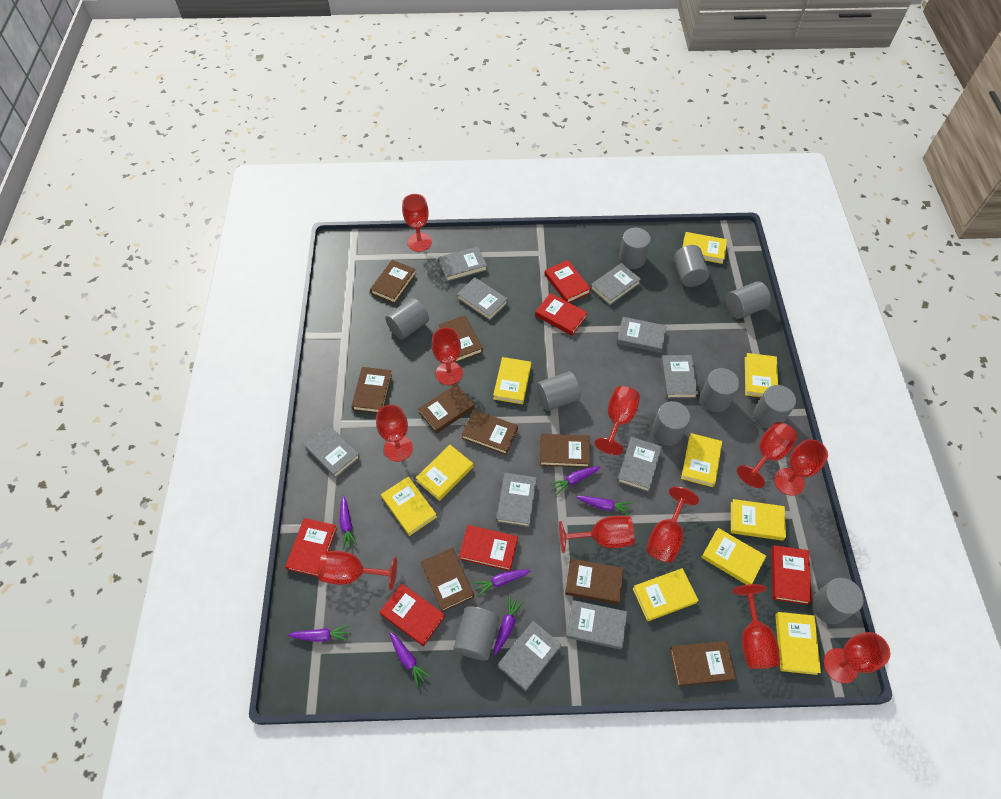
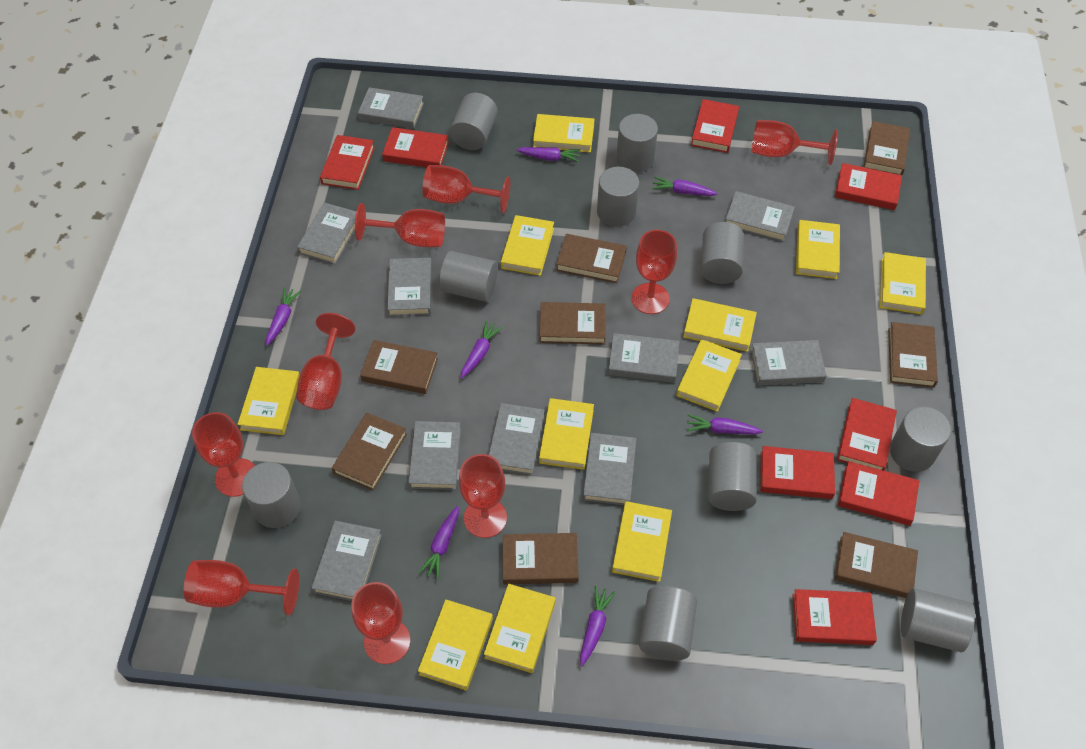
brown book: 9 -> 8
red book: 6 -> 8
red goblet: 11 -> 9
yellow book: 10 -> 11

